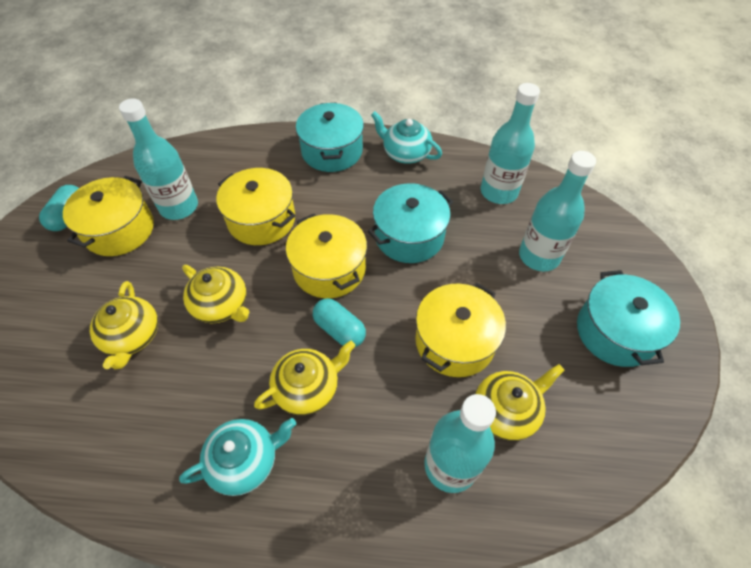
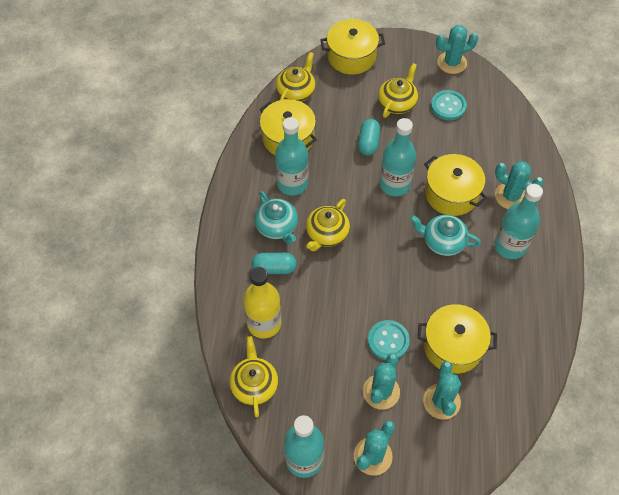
turquoise button: 0 -> 2
turquoise cactus: 0 -> 5
turquoise pot: 3 -> 0
yellow bottle: 0 -> 1

